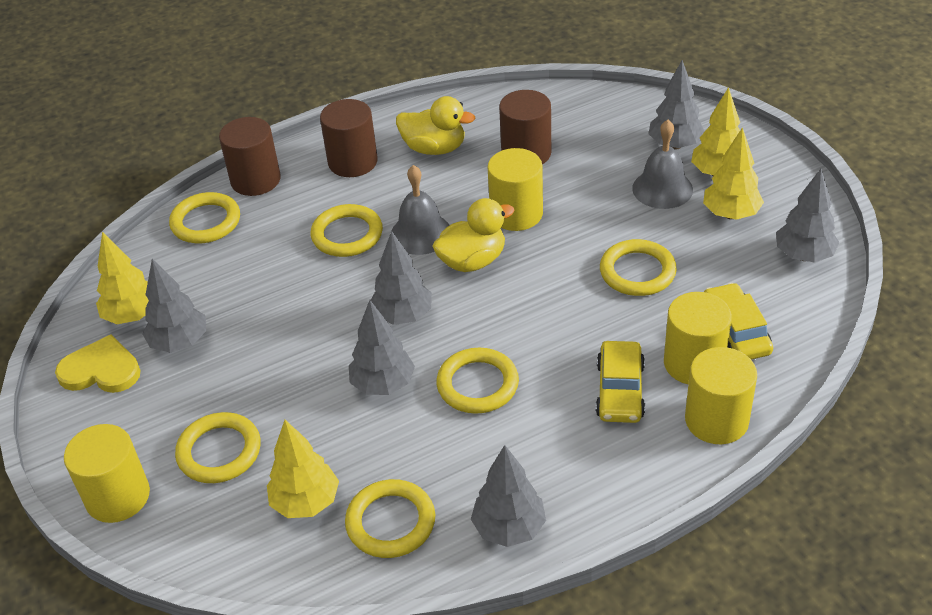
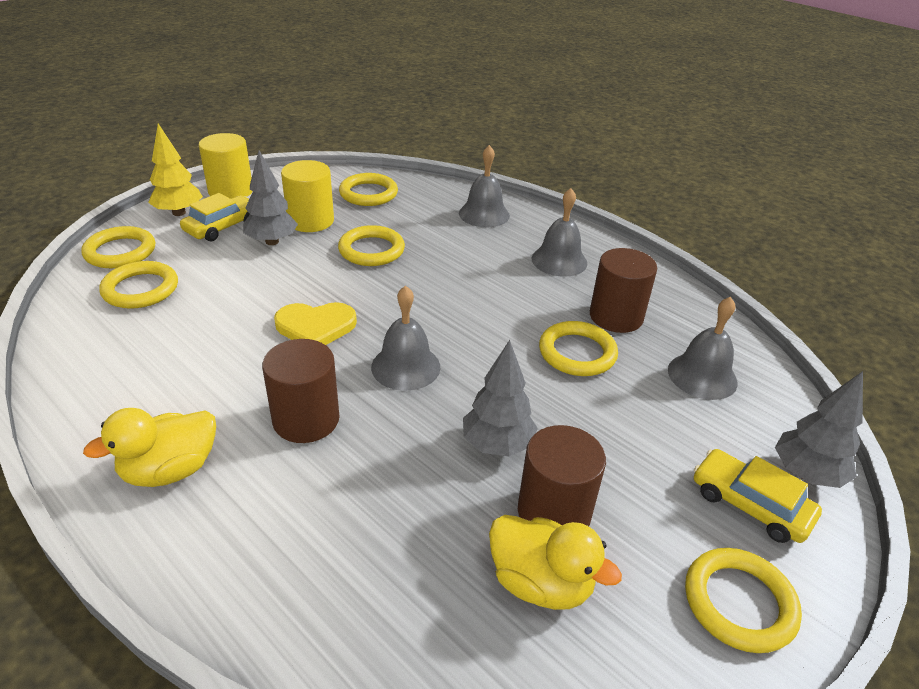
grey bell: 2 -> 4
grey tree: 6 -> 3
yellow cylinder: 4 -> 2
yellow tree: 4 -> 1

